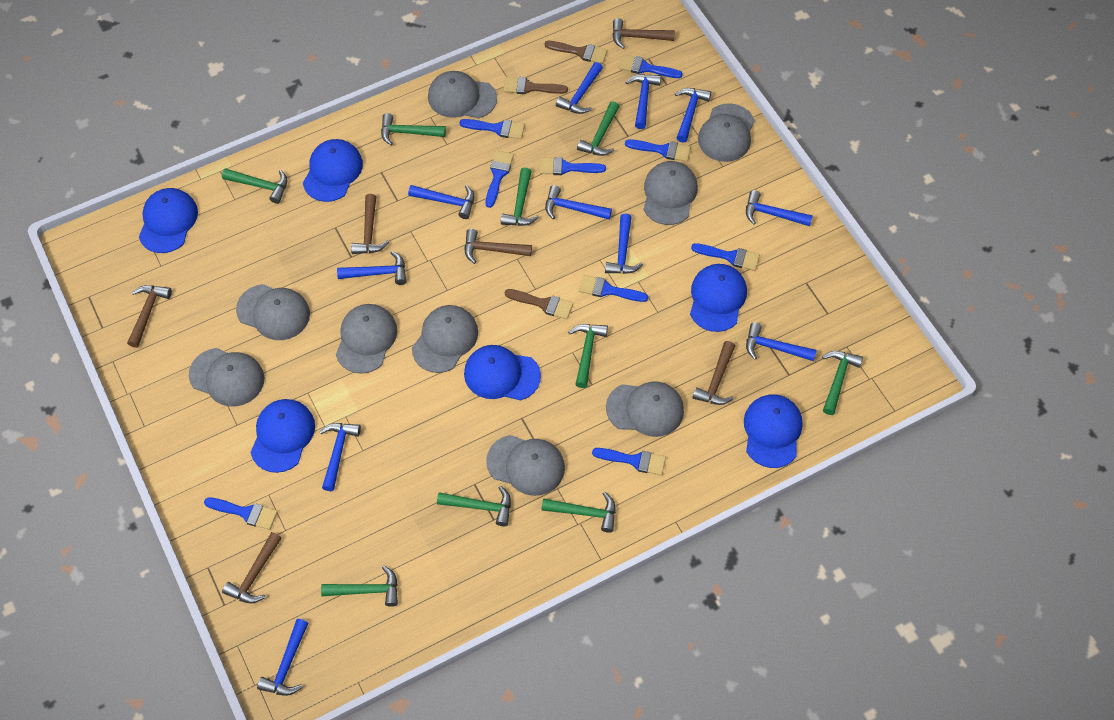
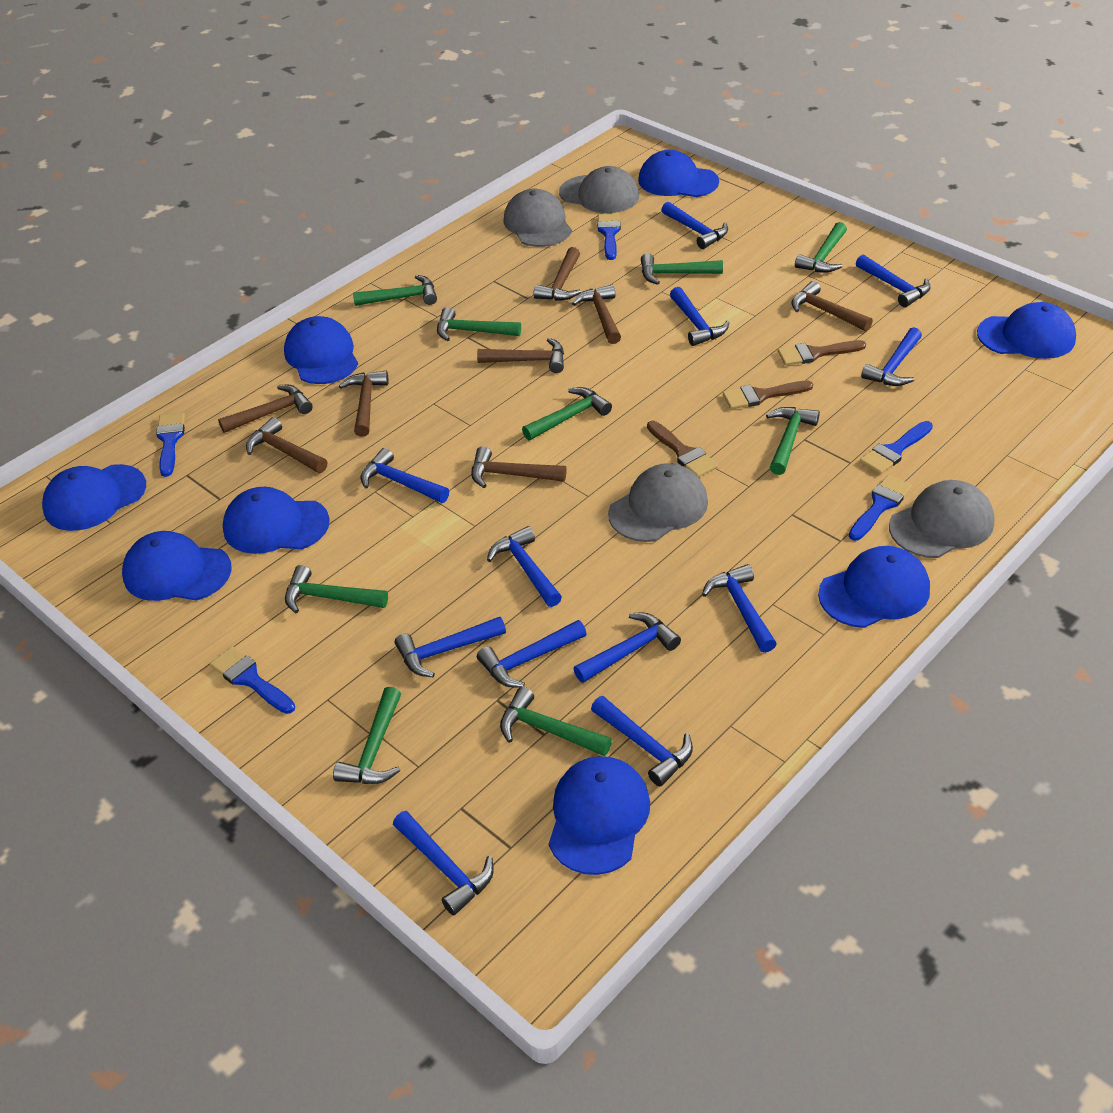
blue brush: 9 -> 5
blue cap: 6 -> 8
blue hammer: 11 -> 12
brown hammer: 6 -> 8
grey cap: 9 -> 4

